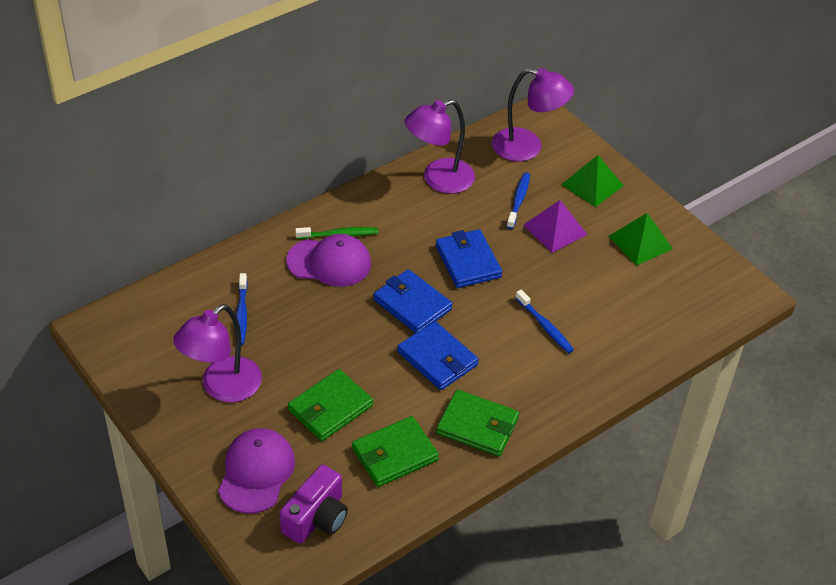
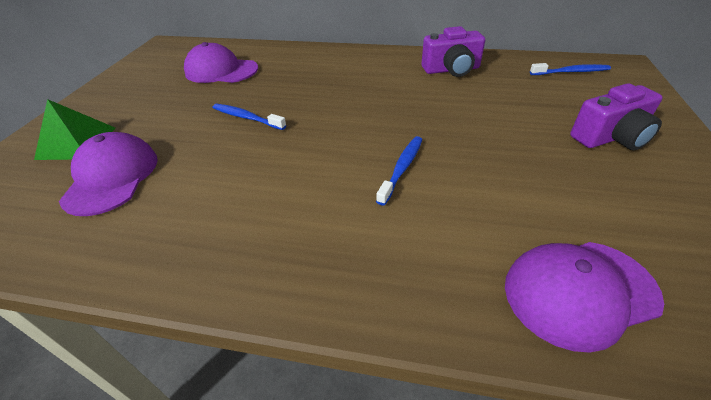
blue wallet: 3 -> 0
green pyramid: 2 -> 1
green toothbrush: 1 -> 0
green wallet: 3 -> 0
purple camera: 1 -> 2
purple cap: 2 -> 3
purple lamp: 3 -> 0
purple pyramid: 1 -> 0

